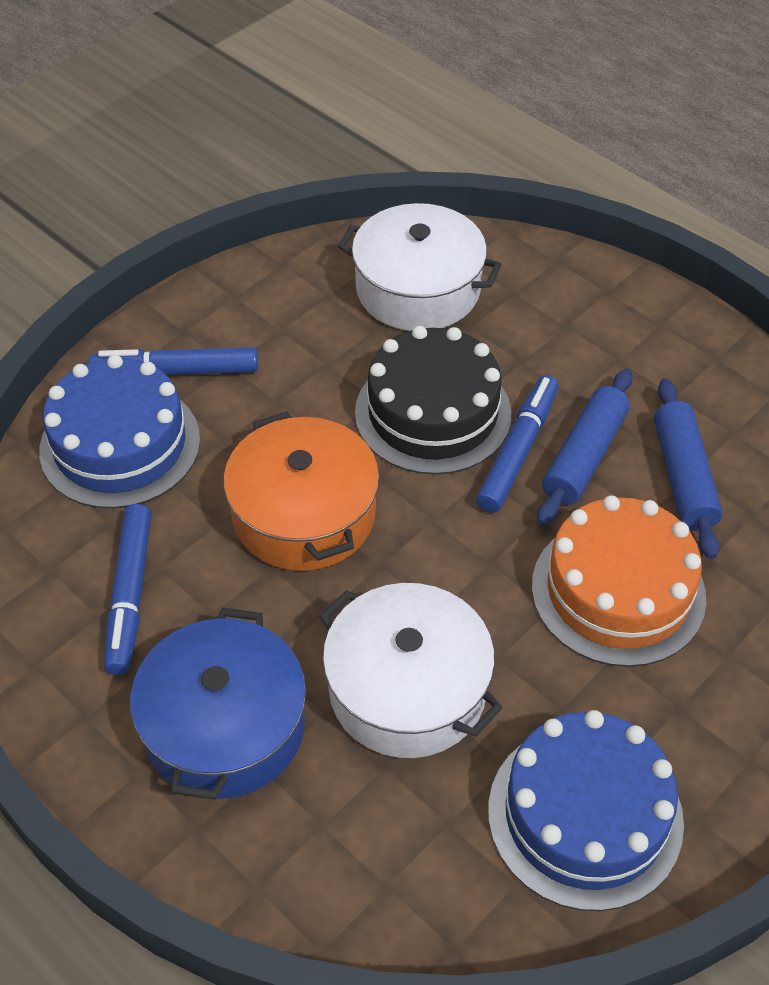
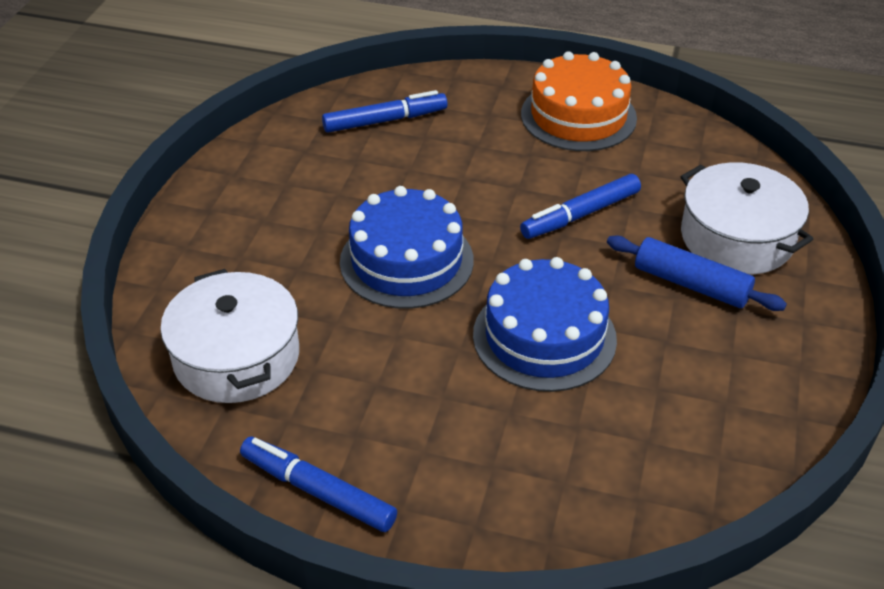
black cake: 1 -> 0
blue pot: 1 -> 0
blue rolling pin: 2 -> 1
orange pot: 1 -> 0

